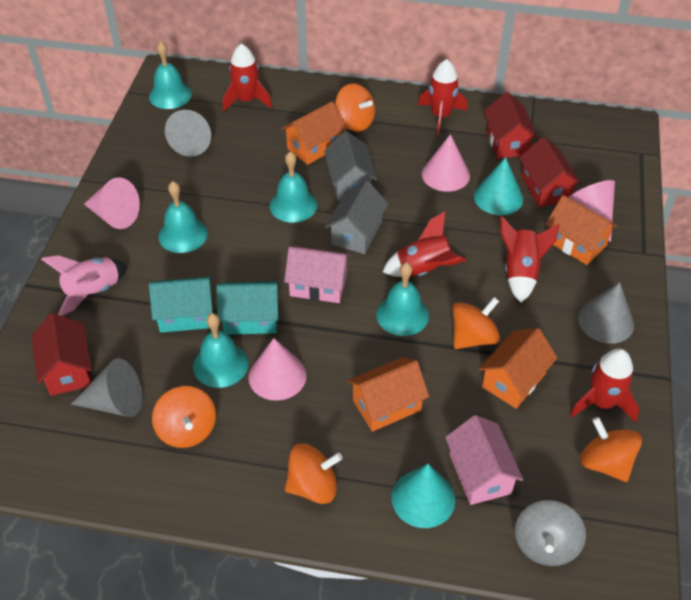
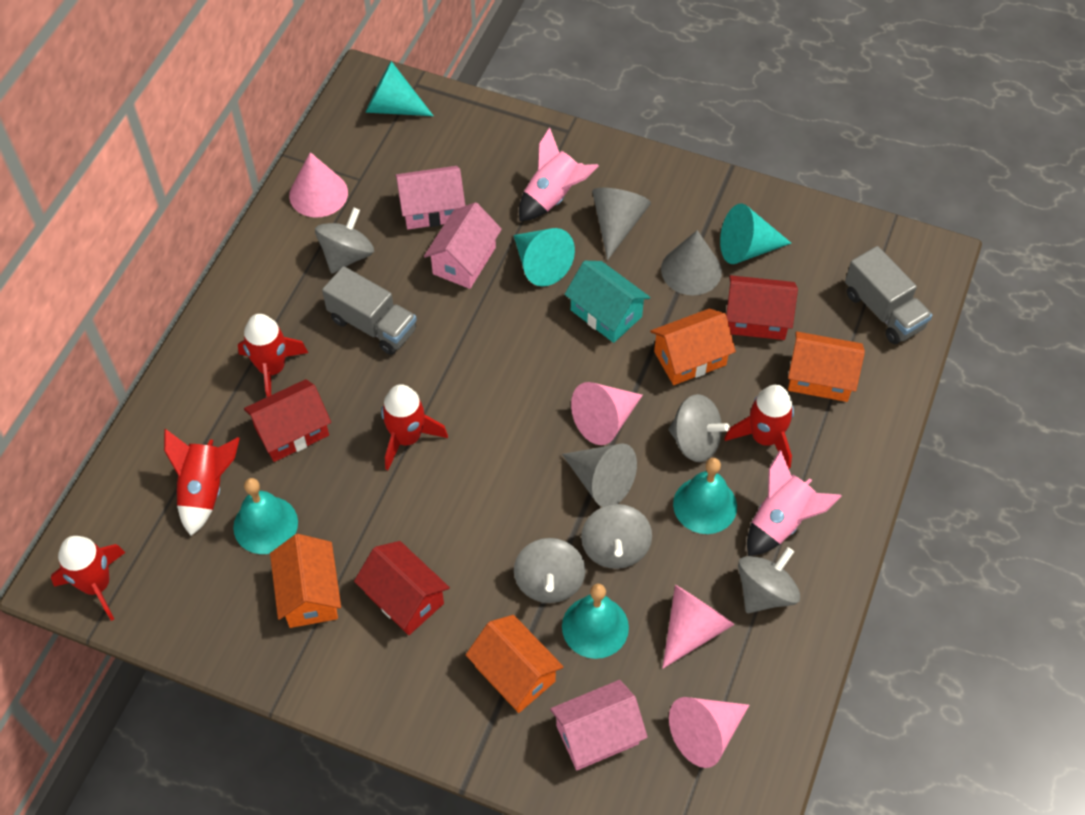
grey house: 2 -> 0
grey spinning top: 1 -> 5
grey truck: 0 -> 2
orange spinning top: 5 -> 0
pink house: 2 -> 3
pink rocket: 1 -> 2
turquoise bell: 5 -> 3
turquoise cone: 2 -> 3
turquoise house: 2 -> 1

